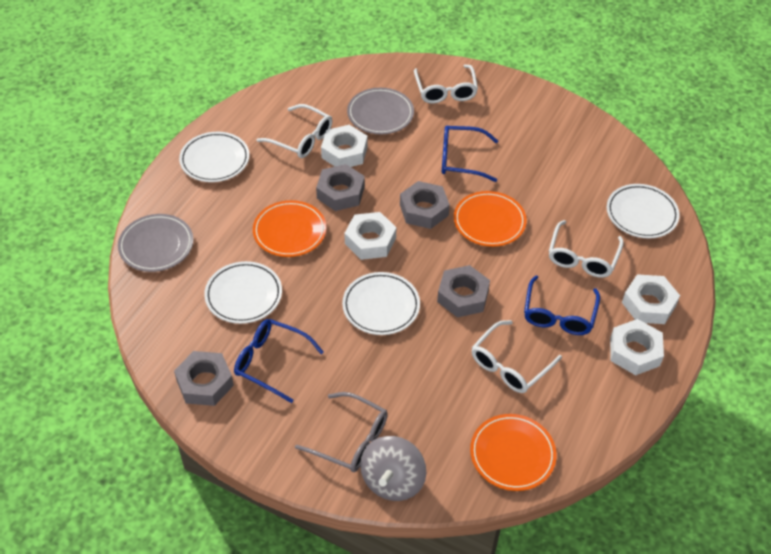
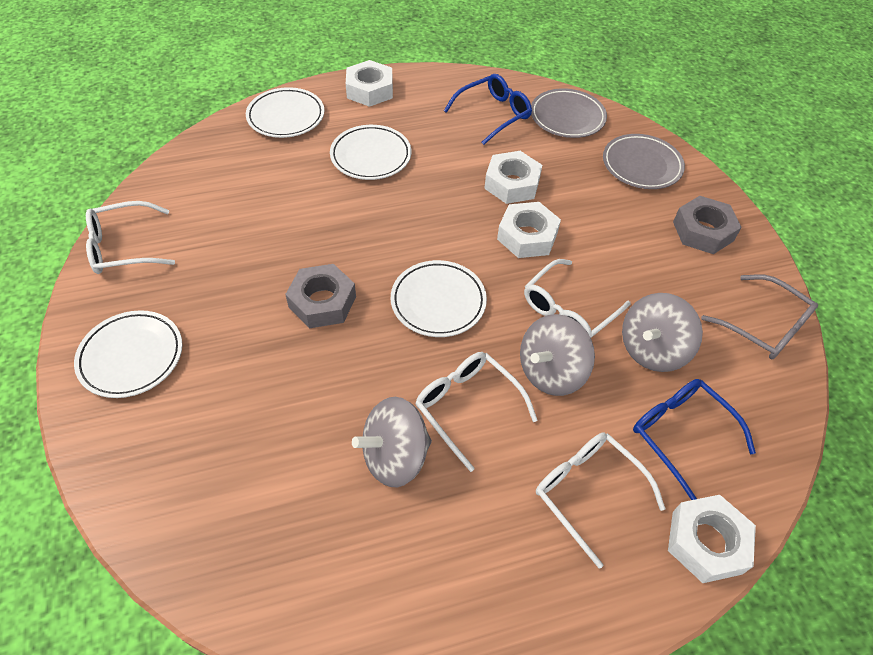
blue glasses: 3 -> 2
grey nut: 4 -> 2
grey spinning top: 1 -> 3
orange plate: 3 -> 0

